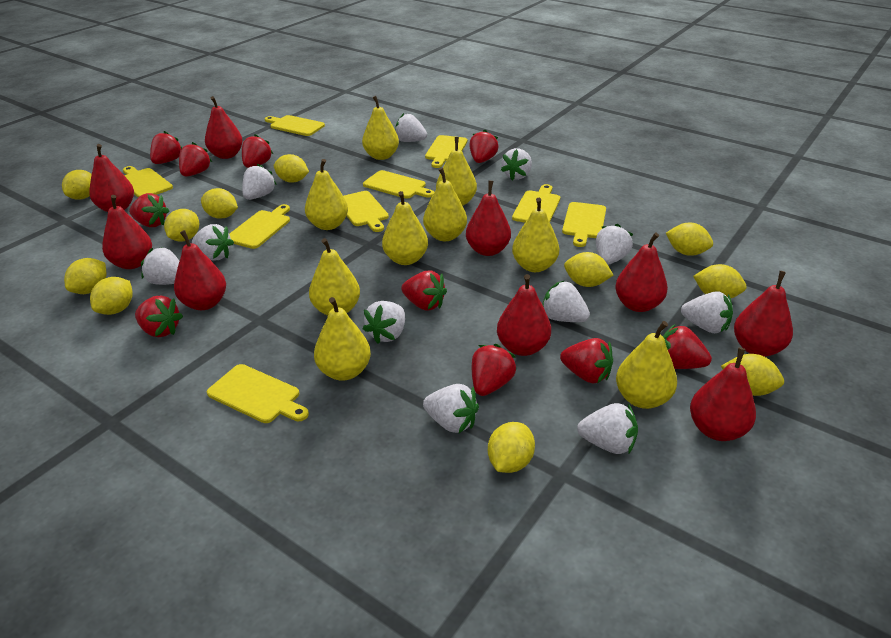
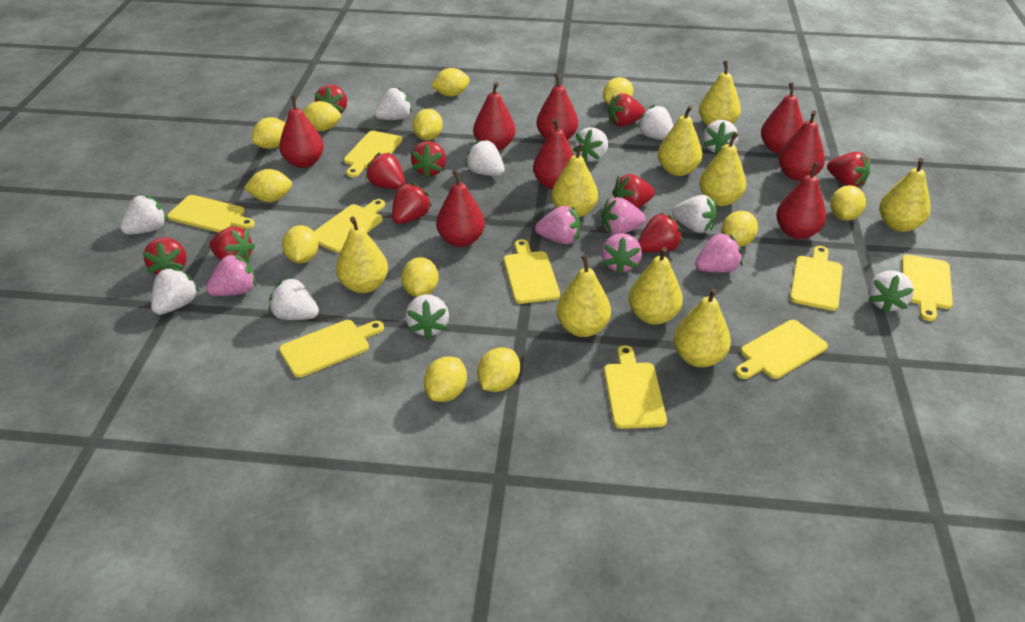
pink strawberry: 0 -> 5
red pear: 9 -> 8
yellow lemon: 11 -> 12

